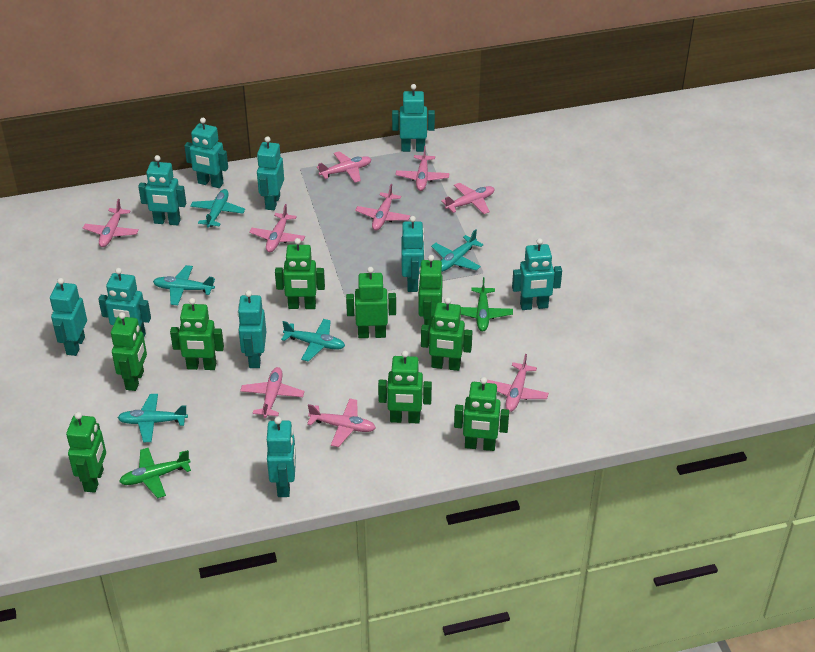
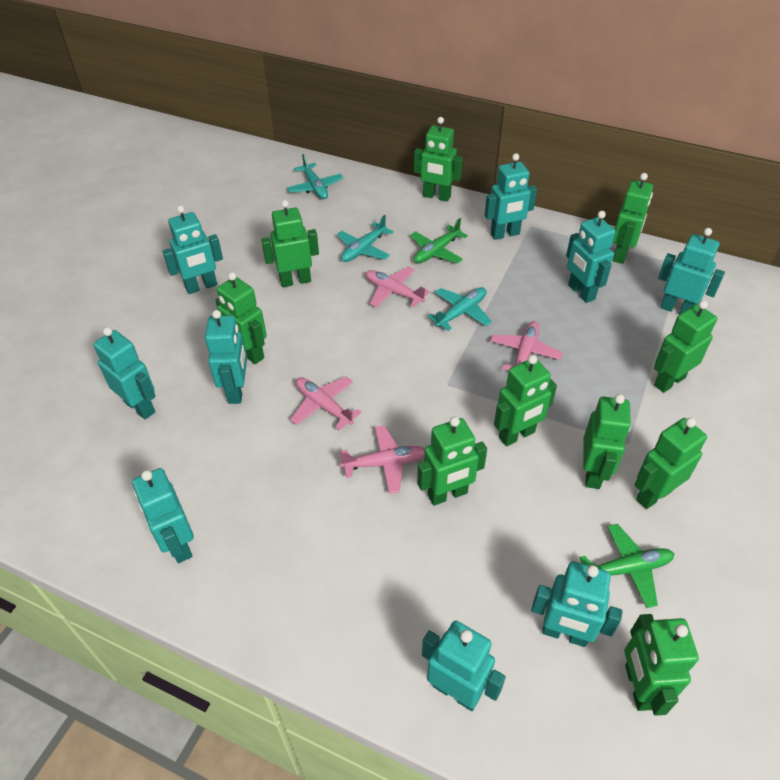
green robot: 9 -> 10
pink plane: 9 -> 4
turquoise plane: 5 -> 3
turquoise robot: 10 -> 9

